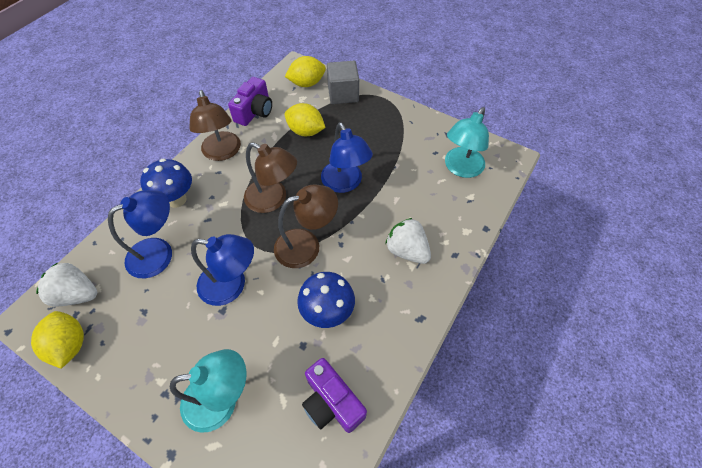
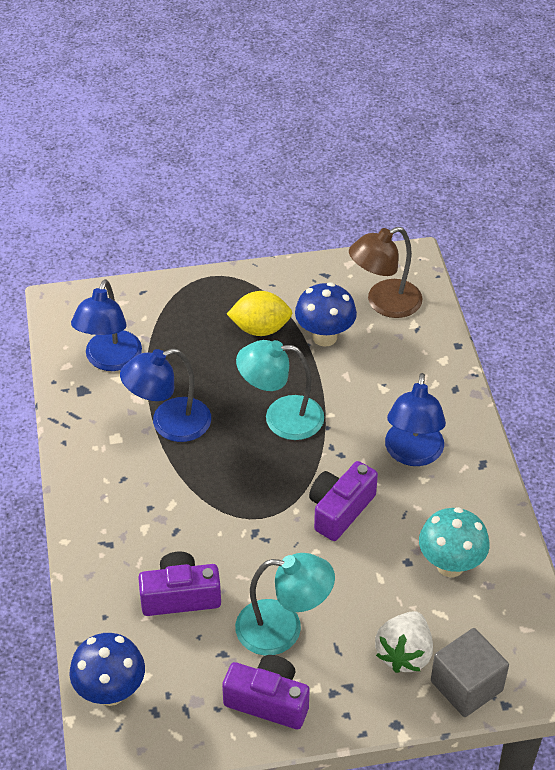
brown lamp: 3 -> 1
purple camera: 2 -> 3
turquoise mushroom: 0 -> 1
white strawberry: 2 -> 1
yellow lemon: 3 -> 1

